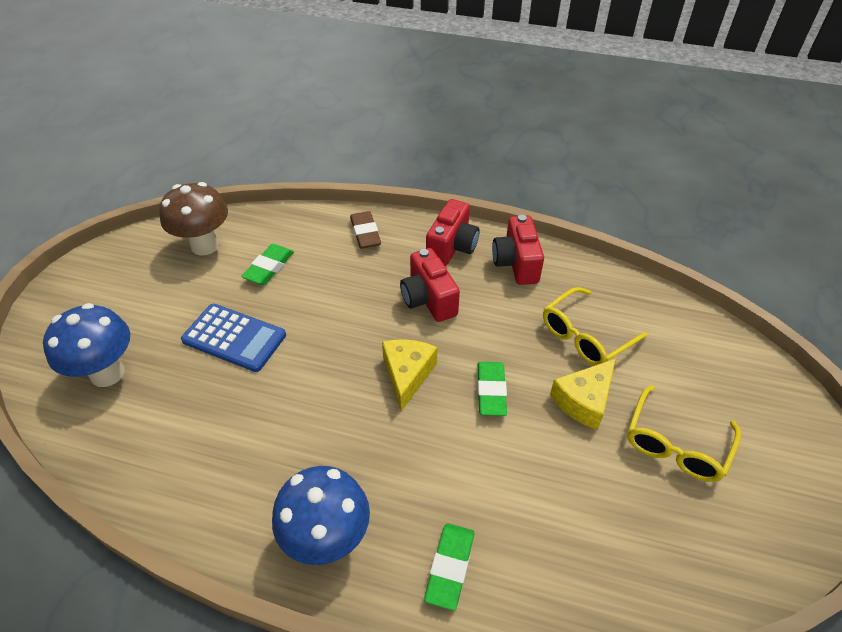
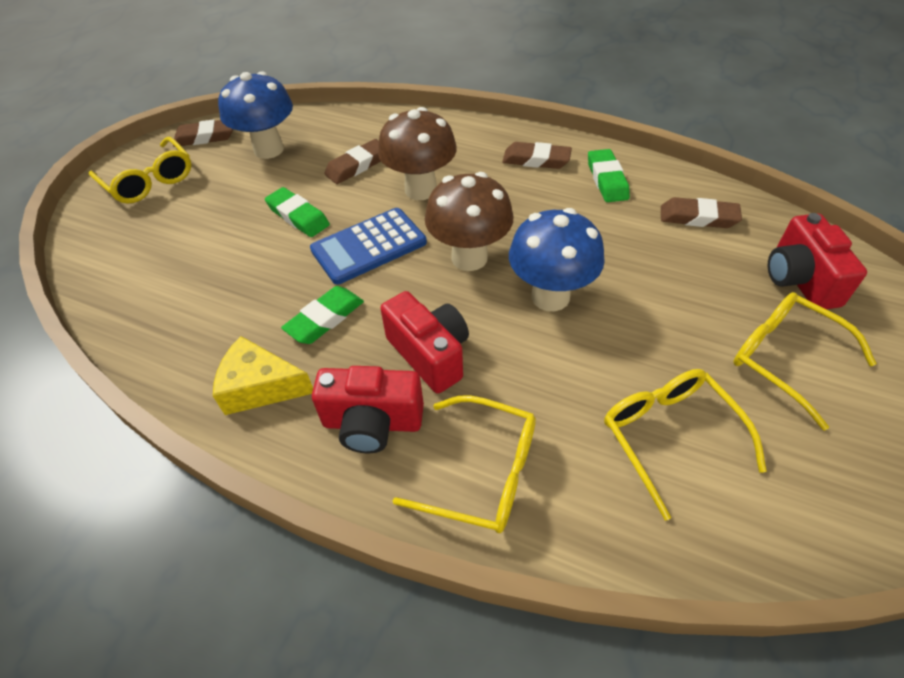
brown eraser: 1 -> 4
brown mushroom: 1 -> 2
yellow cheese: 2 -> 1
yellow glasses: 2 -> 4

